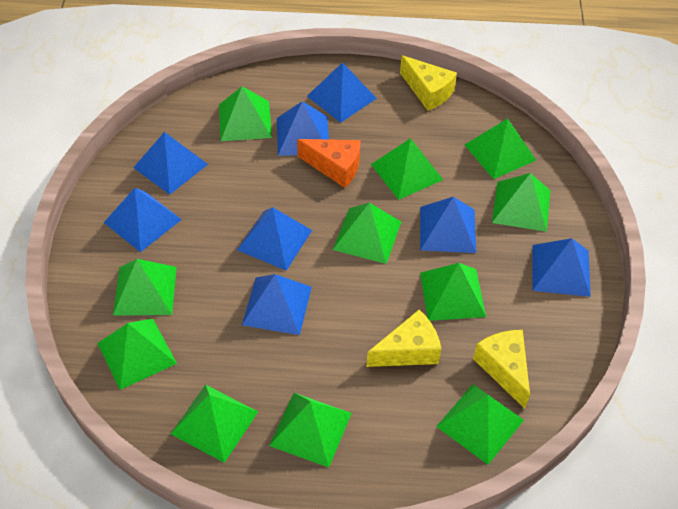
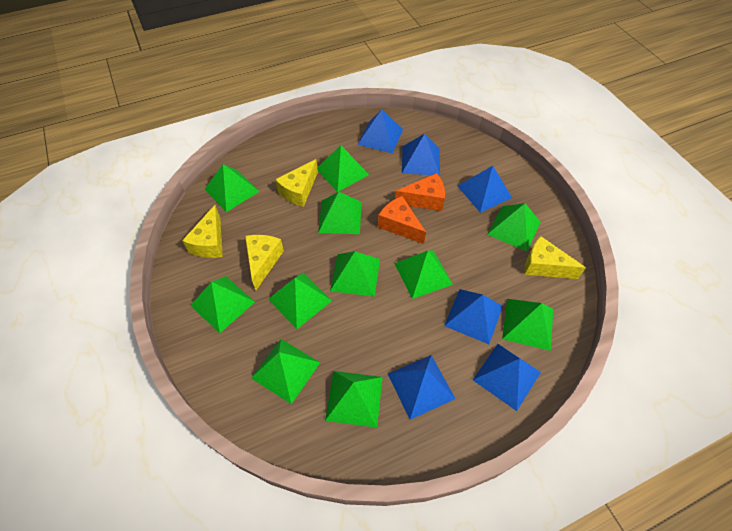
blue pyramid: 8 -> 6
orange cheese: 1 -> 2
yellow cheese: 3 -> 4

